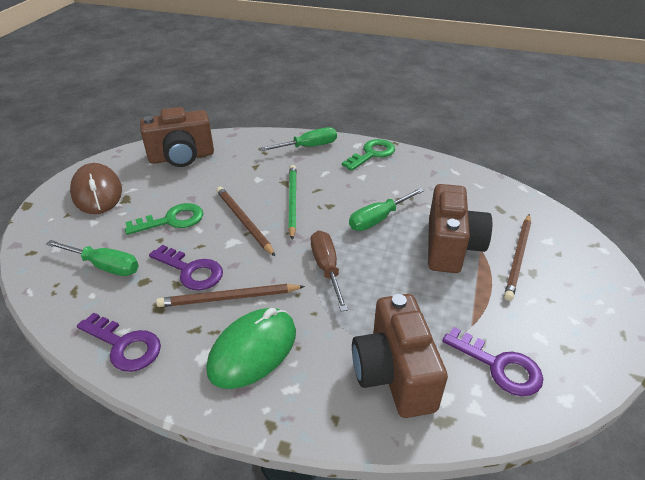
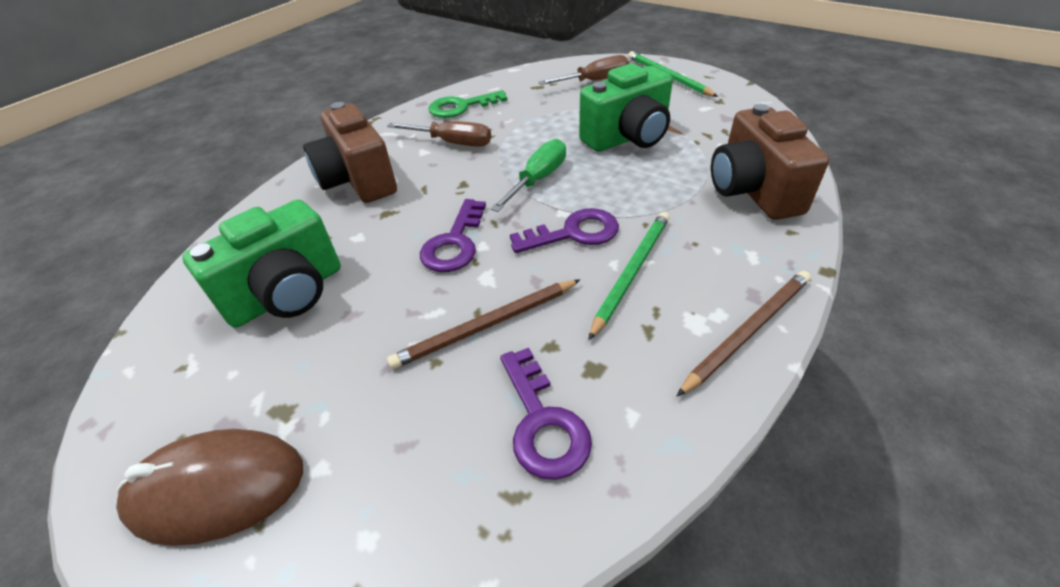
brown camera: 3 -> 2
brown pencil: 3 -> 2
brown screwdriver: 1 -> 2
green camera: 0 -> 2
green key: 2 -> 1
green mouse: 1 -> 0
green pencil: 1 -> 2
green screwdriver: 3 -> 1

